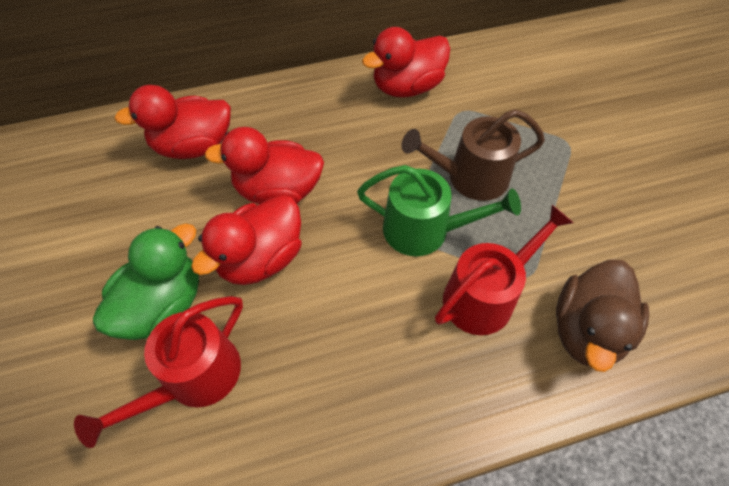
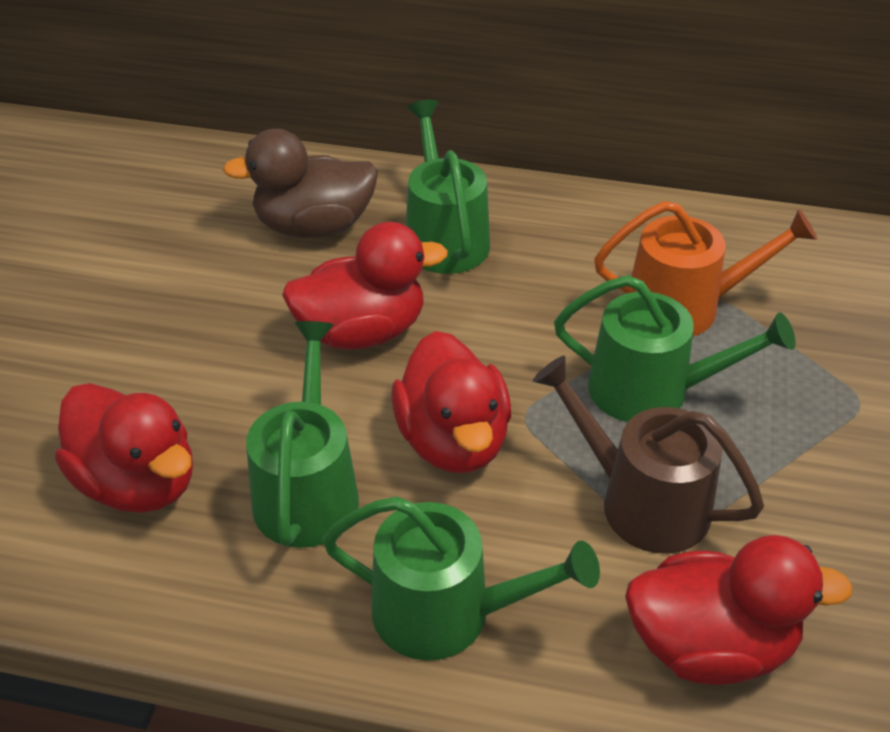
green duck: 1 -> 0
green watering can: 1 -> 4
orange watering can: 0 -> 1
red watering can: 2 -> 0

